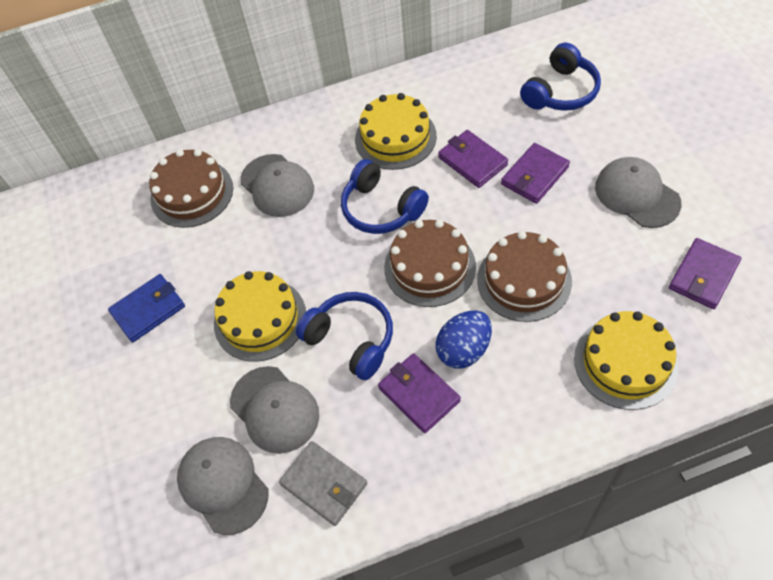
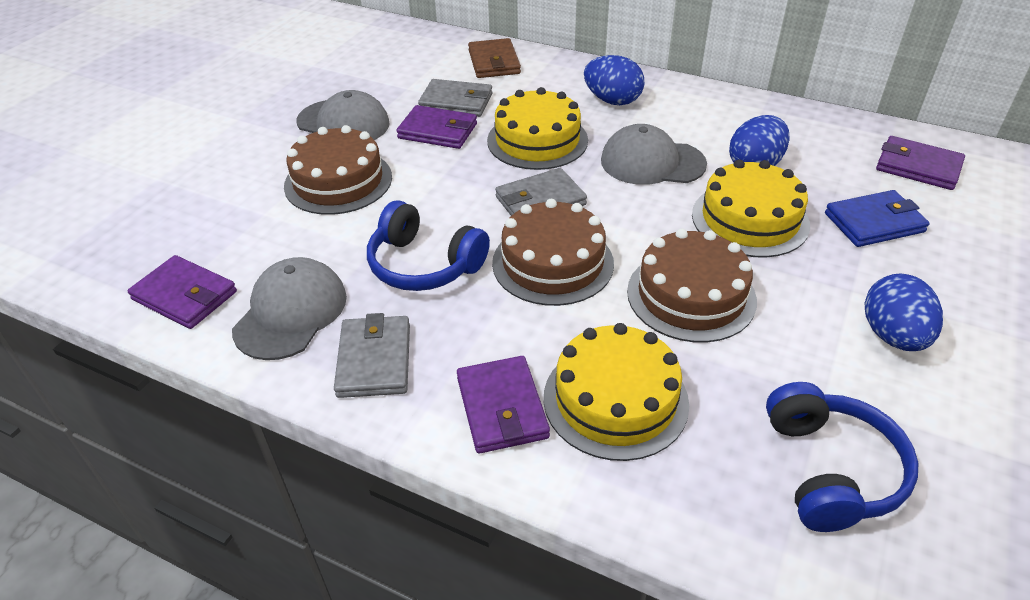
blue egg: 1 -> 3
blue headphones: 3 -> 2
brown wallet: 0 -> 1
grey cap: 4 -> 3
grey wallet: 1 -> 3

